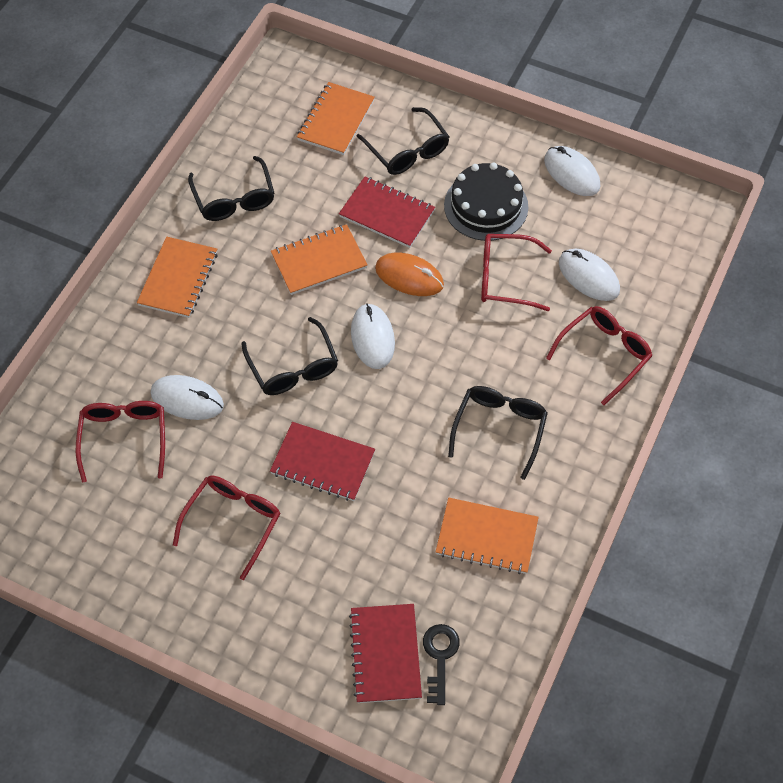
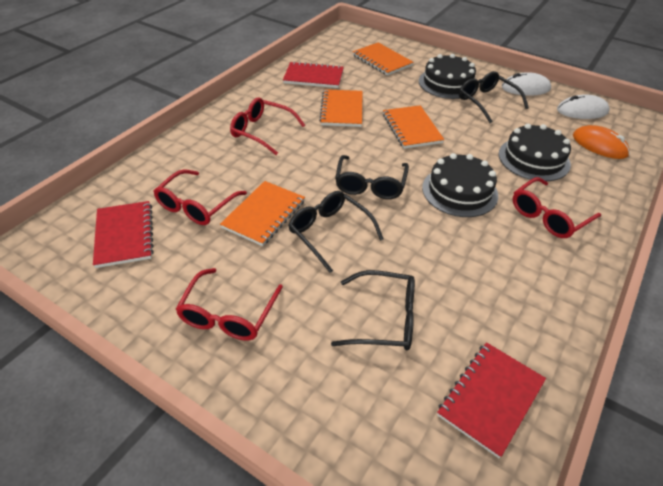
black cake: 1 -> 3
black key: 1 -> 0
white mouse: 4 -> 2

